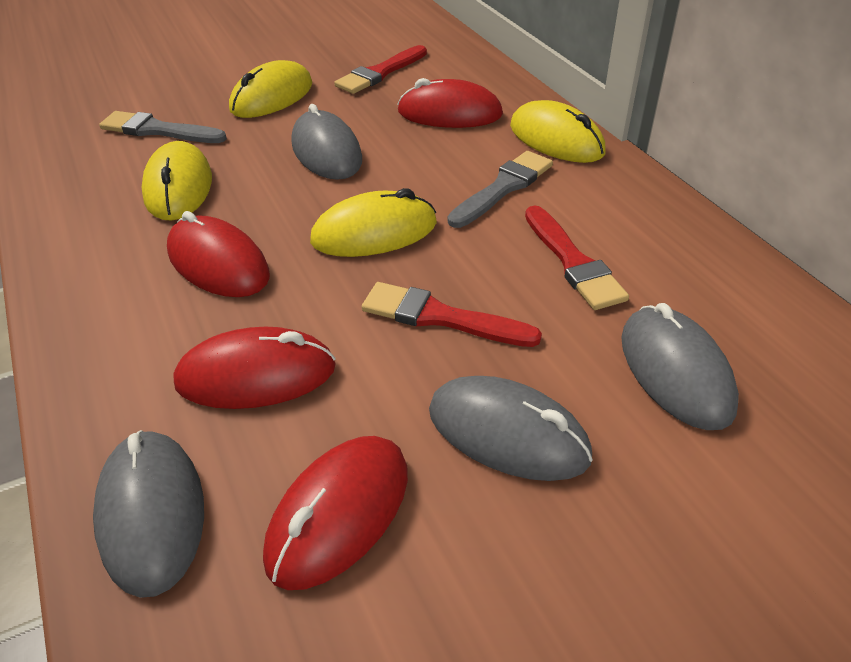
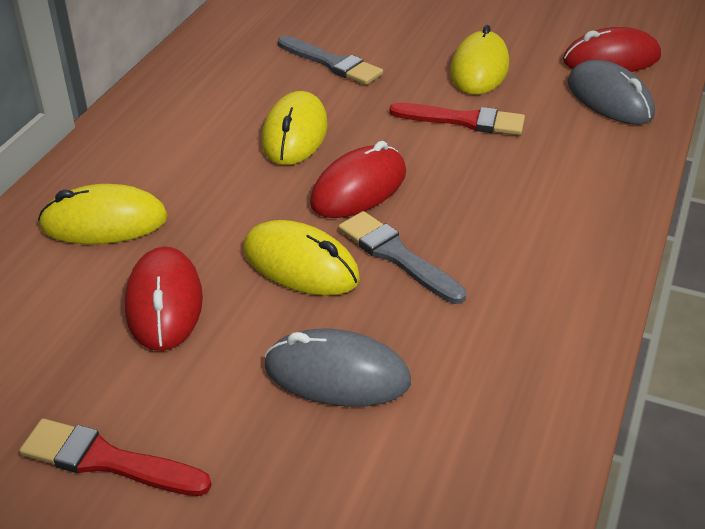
grey mouse: 4 -> 2
red brush: 3 -> 2
red mouse: 4 -> 3

